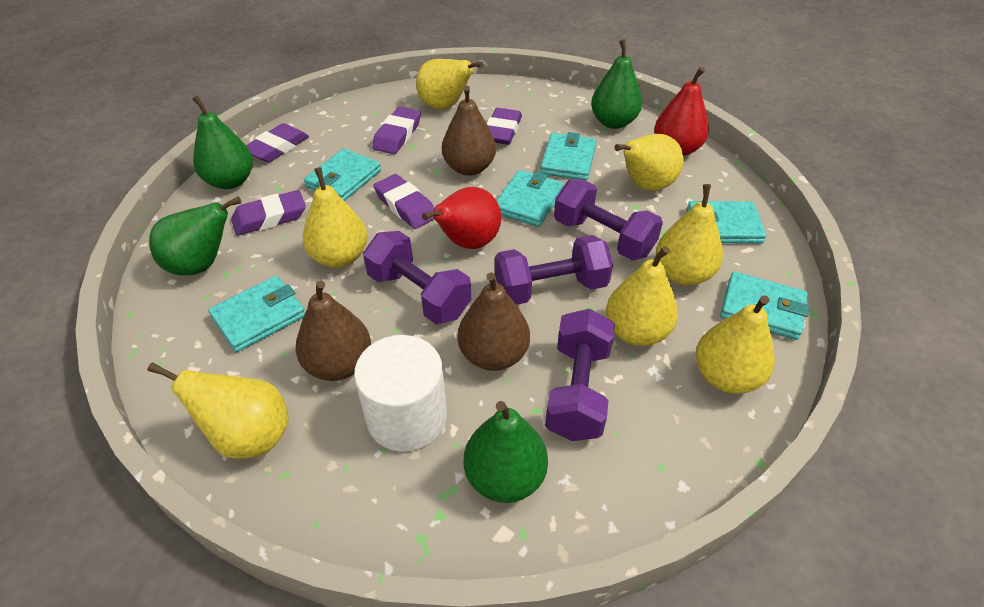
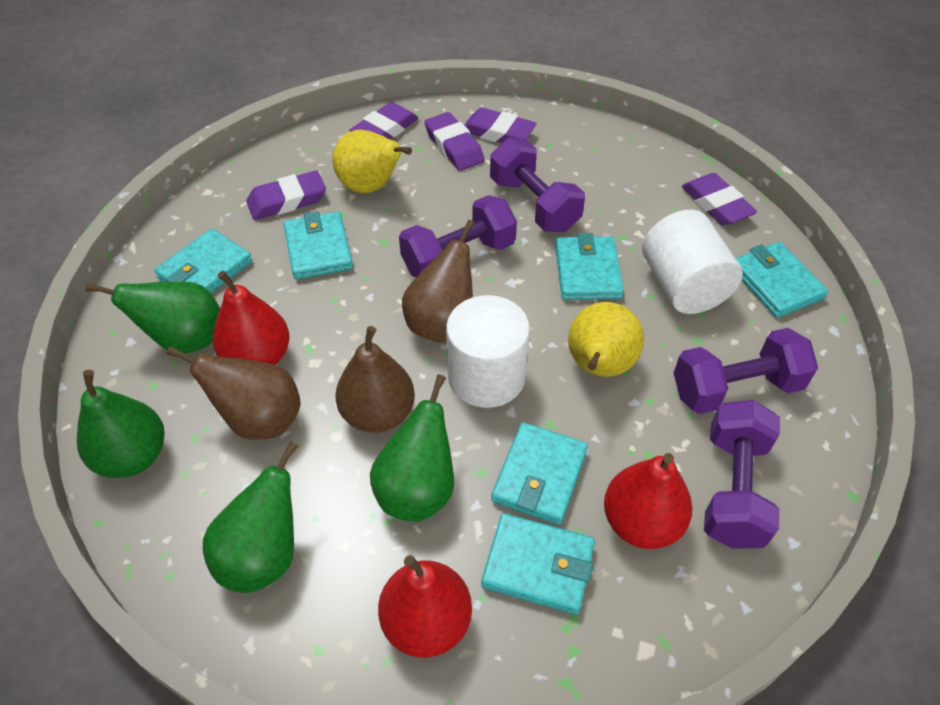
red pear: 2 -> 3
white cylinder: 1 -> 2
yellow pear: 7 -> 2

